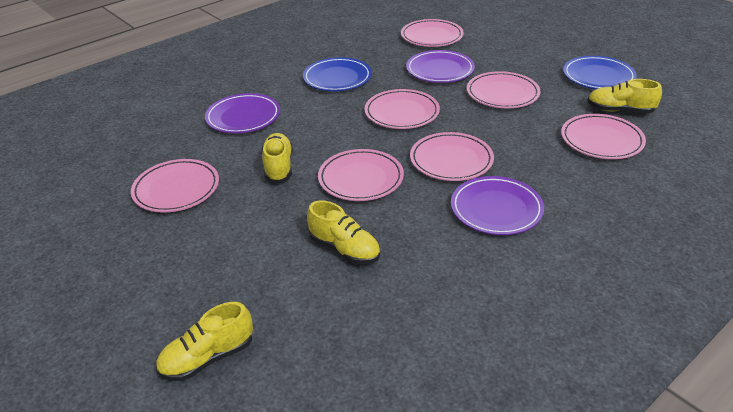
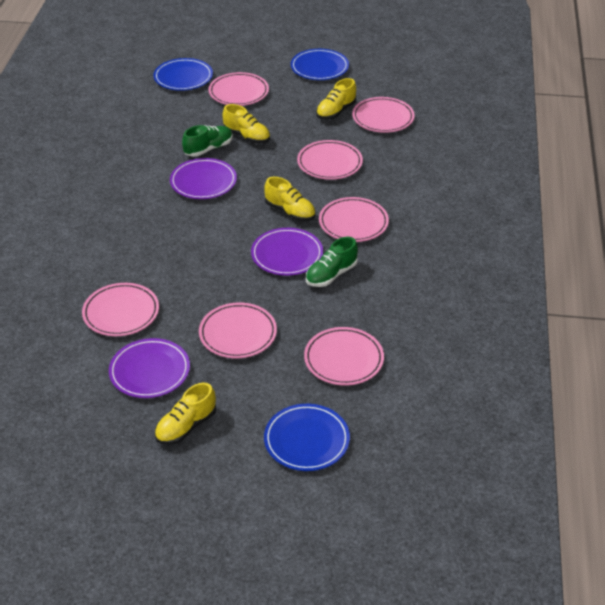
blue plate: 2 -> 3
green shoe: 0 -> 2

